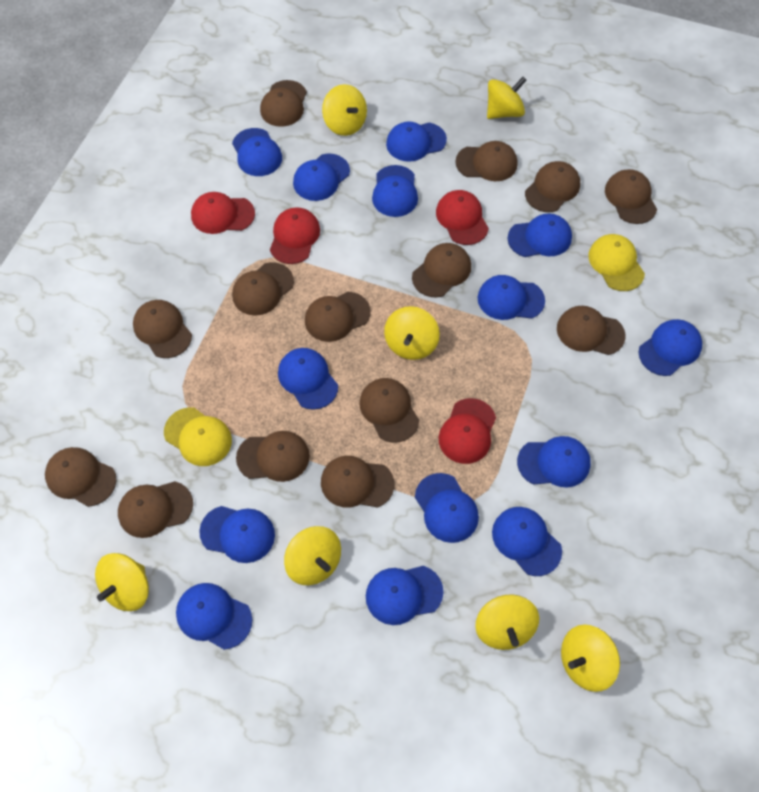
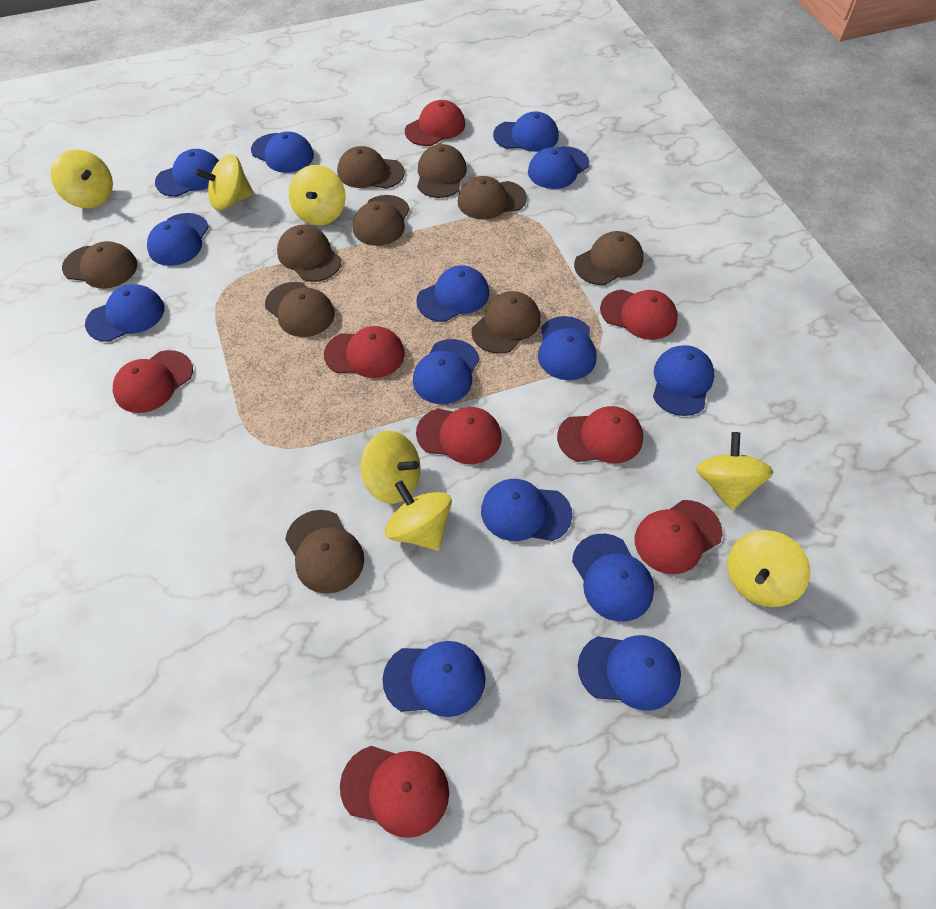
brown cap: 14 -> 10
red cap: 4 -> 8
yellow cap: 2 -> 0

